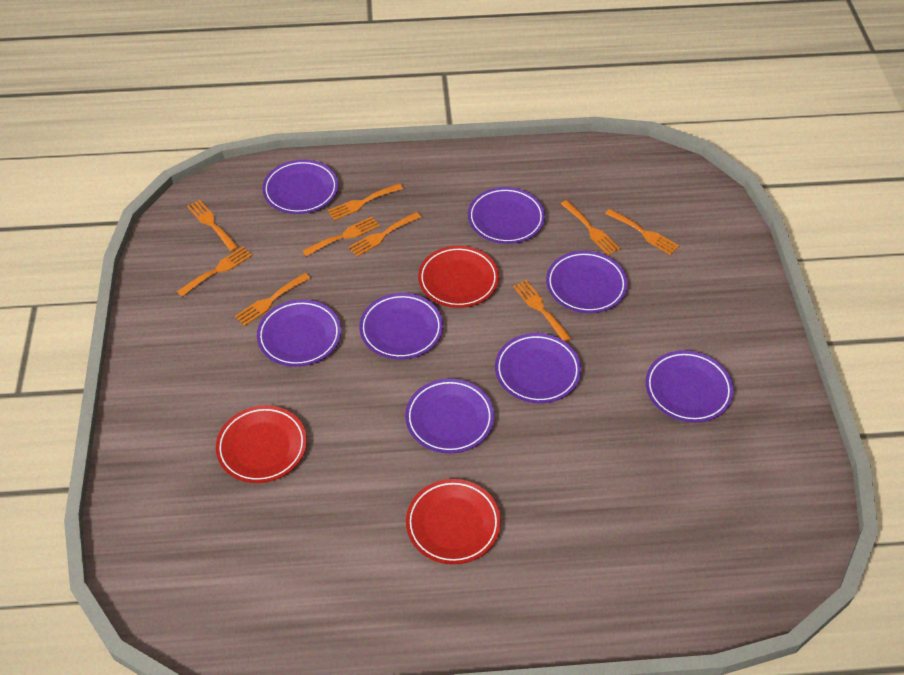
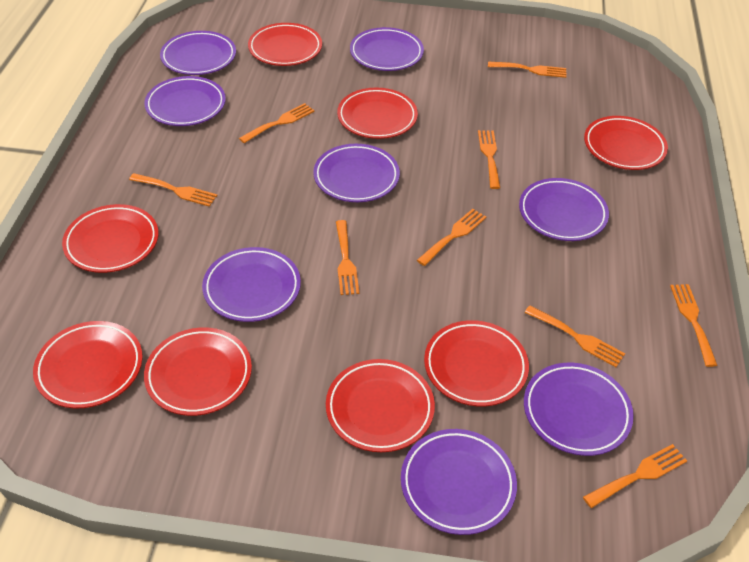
red plate: 3 -> 8

